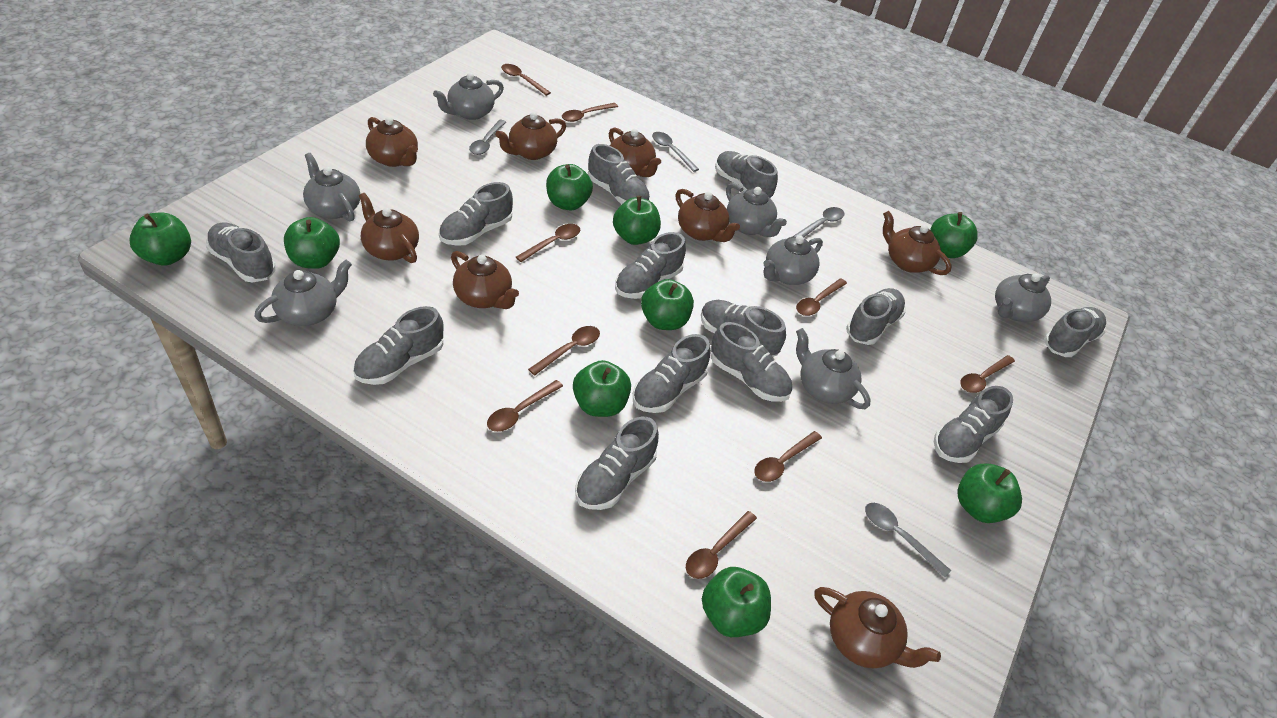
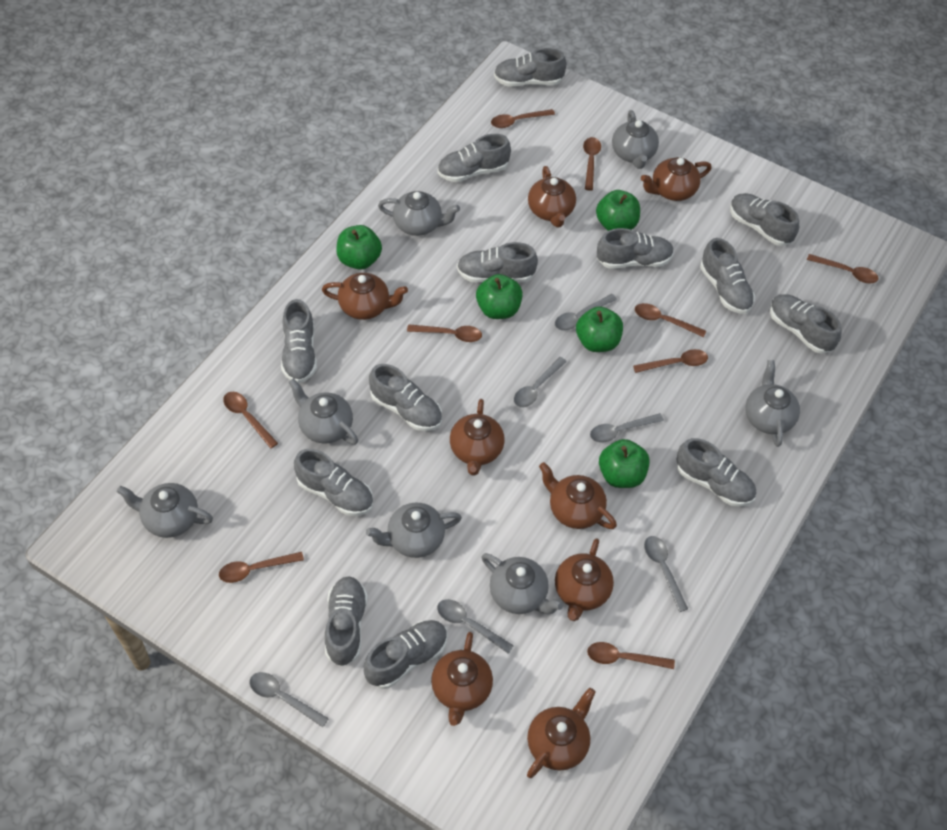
green apple: 9 -> 5
grey spoon: 4 -> 6

